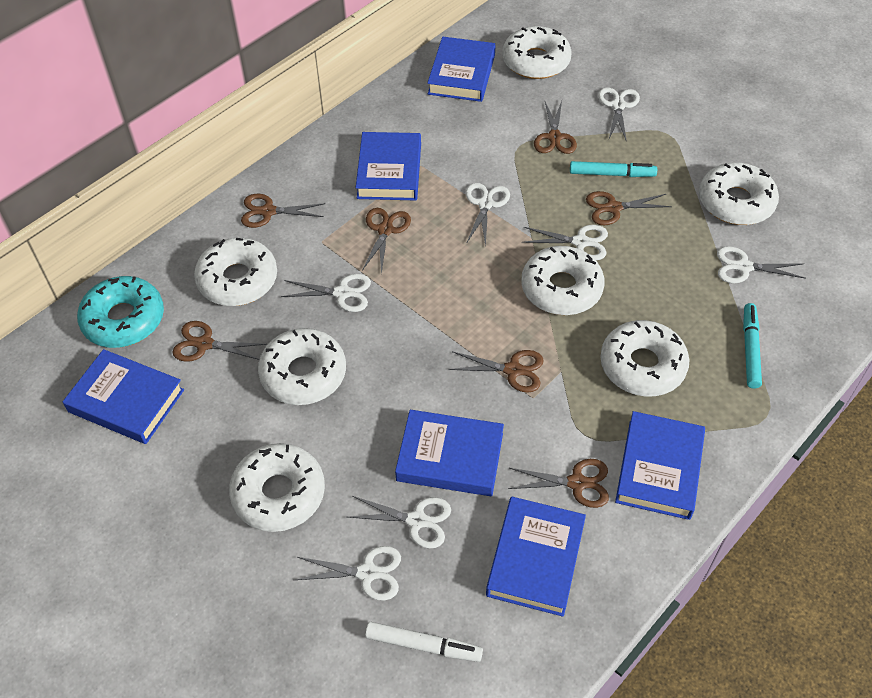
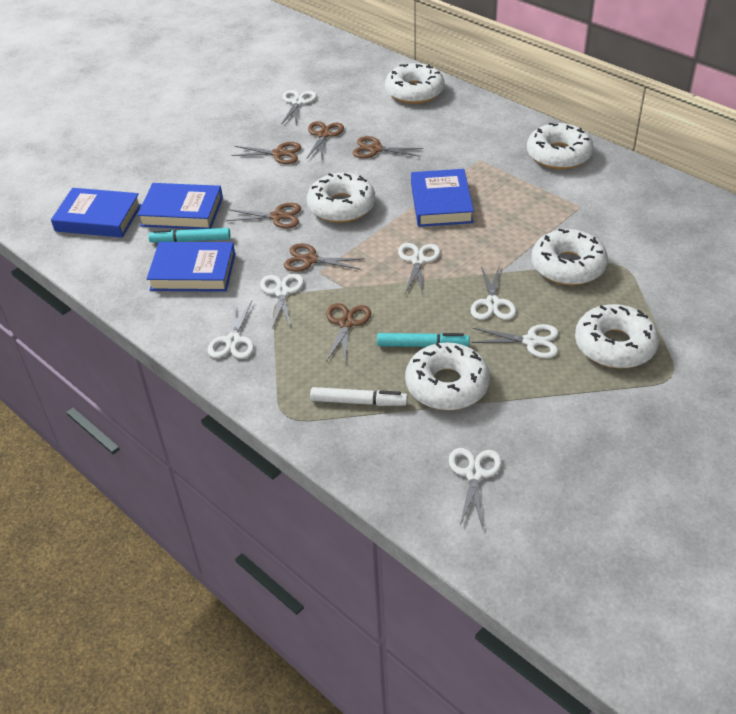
blue book: 6 -> 4
brown scissors: 7 -> 6
turquoise donut: 1 -> 0
white donut: 7 -> 6

